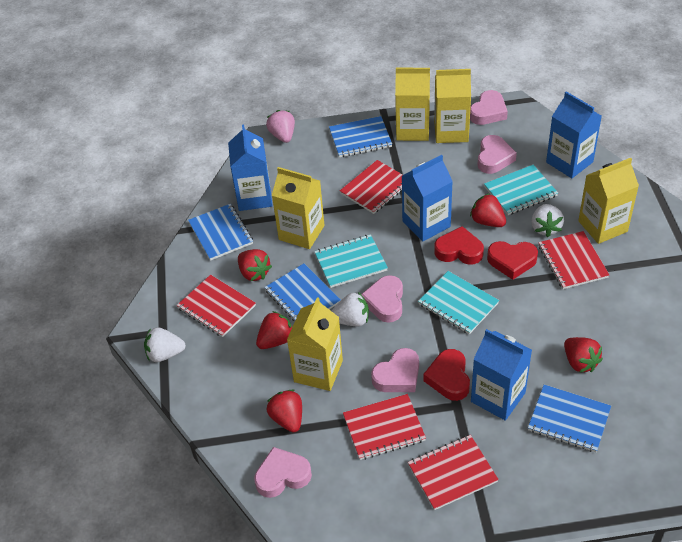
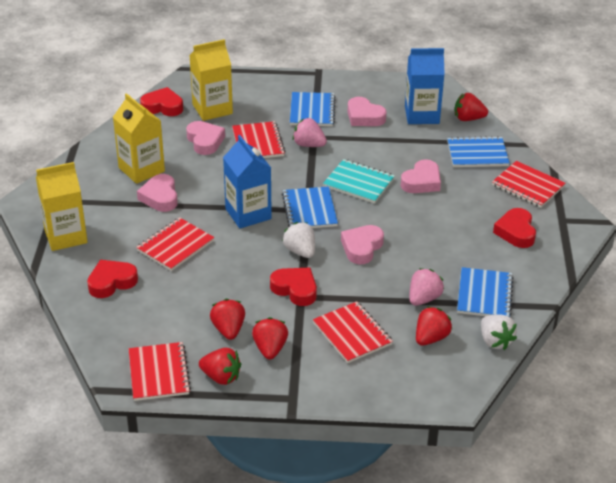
blue carton: 4 -> 2
pink strawberry: 1 -> 2
red heart: 3 -> 4
turquoise notebook: 3 -> 1
white strawberry: 3 -> 2
yellow carton: 5 -> 3

